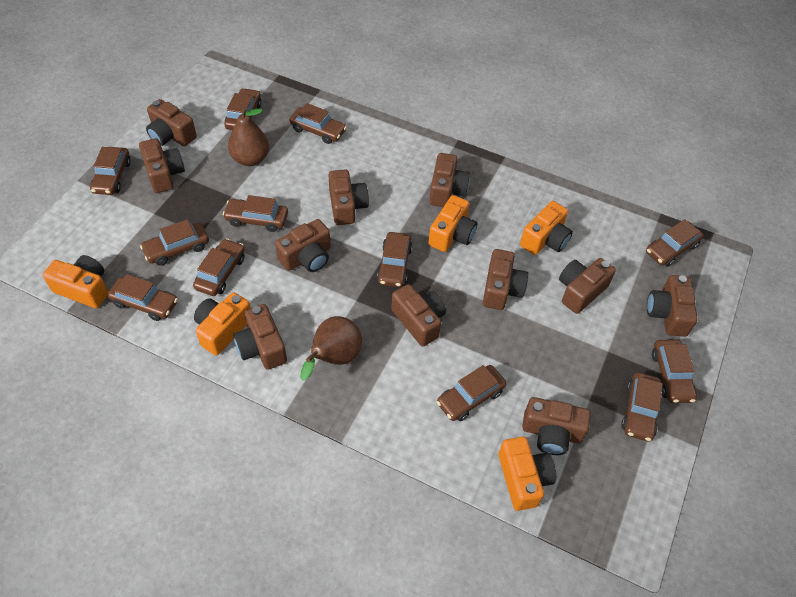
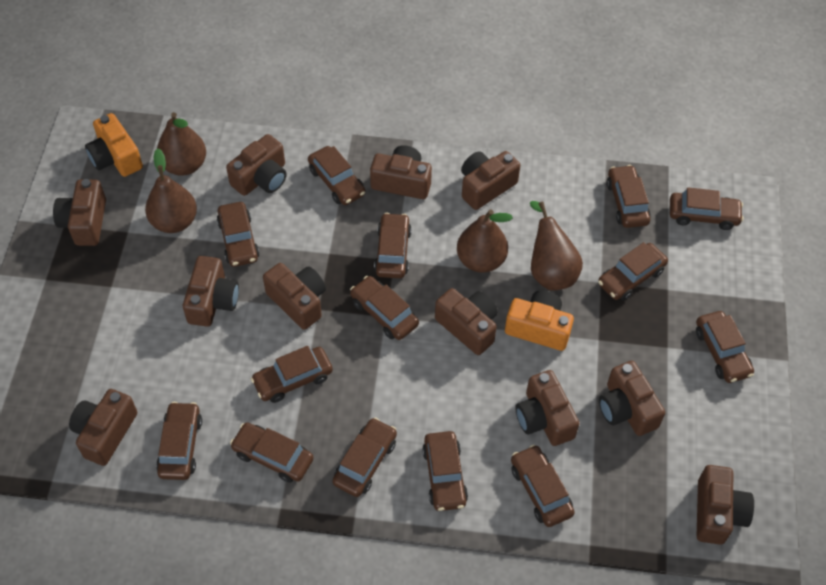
brown car: 12 -> 14
brown pear: 2 -> 4
orange camera: 5 -> 2

